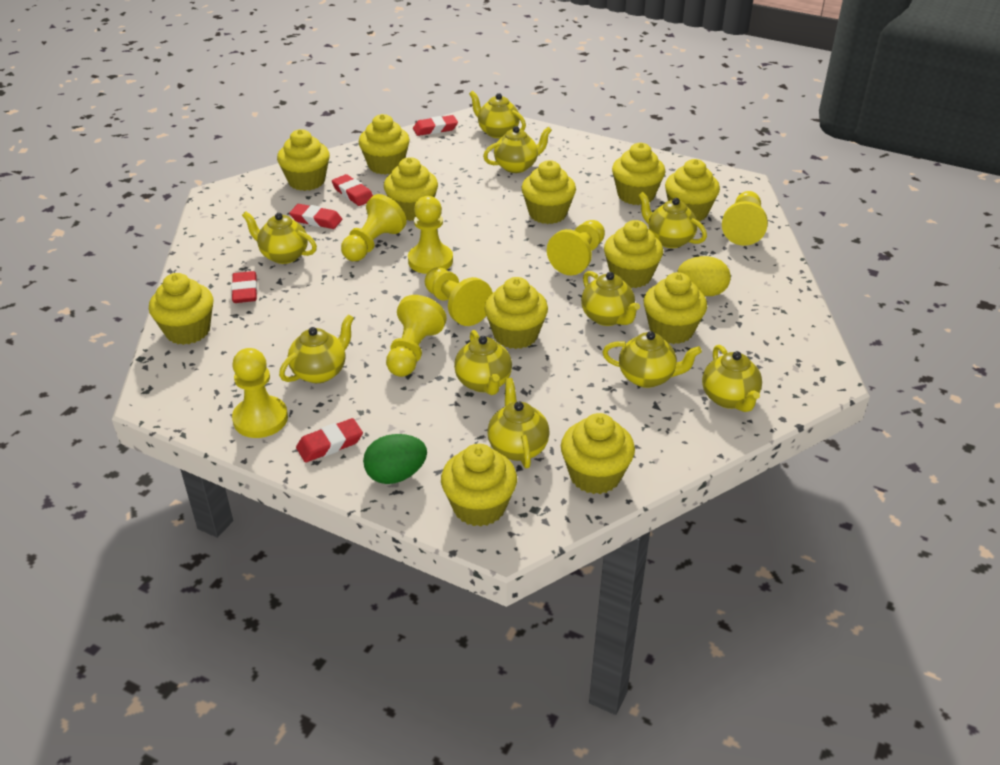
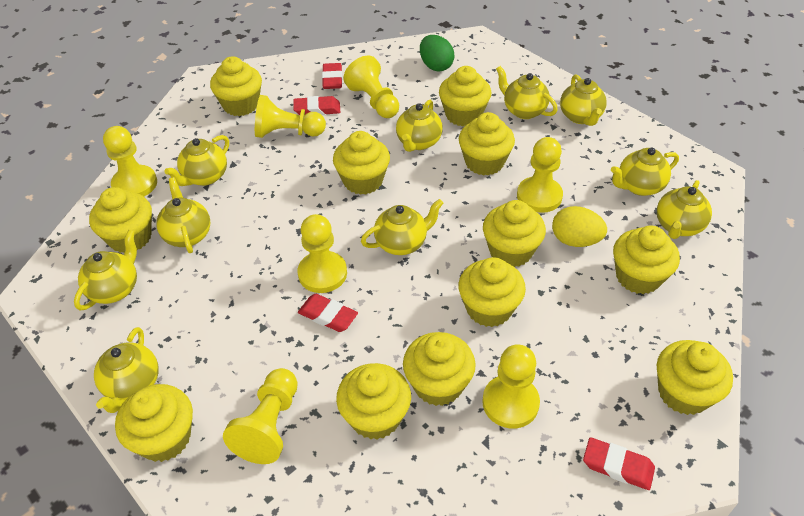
red eraser: 5 -> 4

